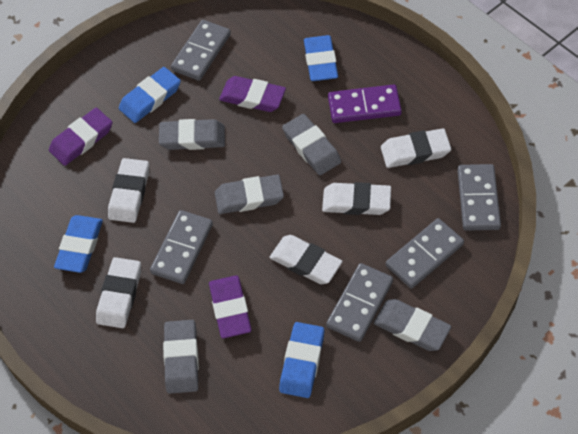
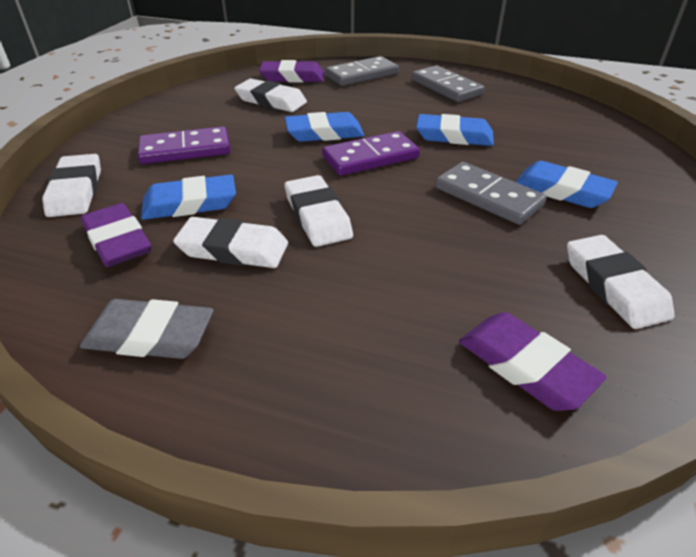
grey domino: 5 -> 3
grey eraser: 5 -> 1
purple domino: 1 -> 2

